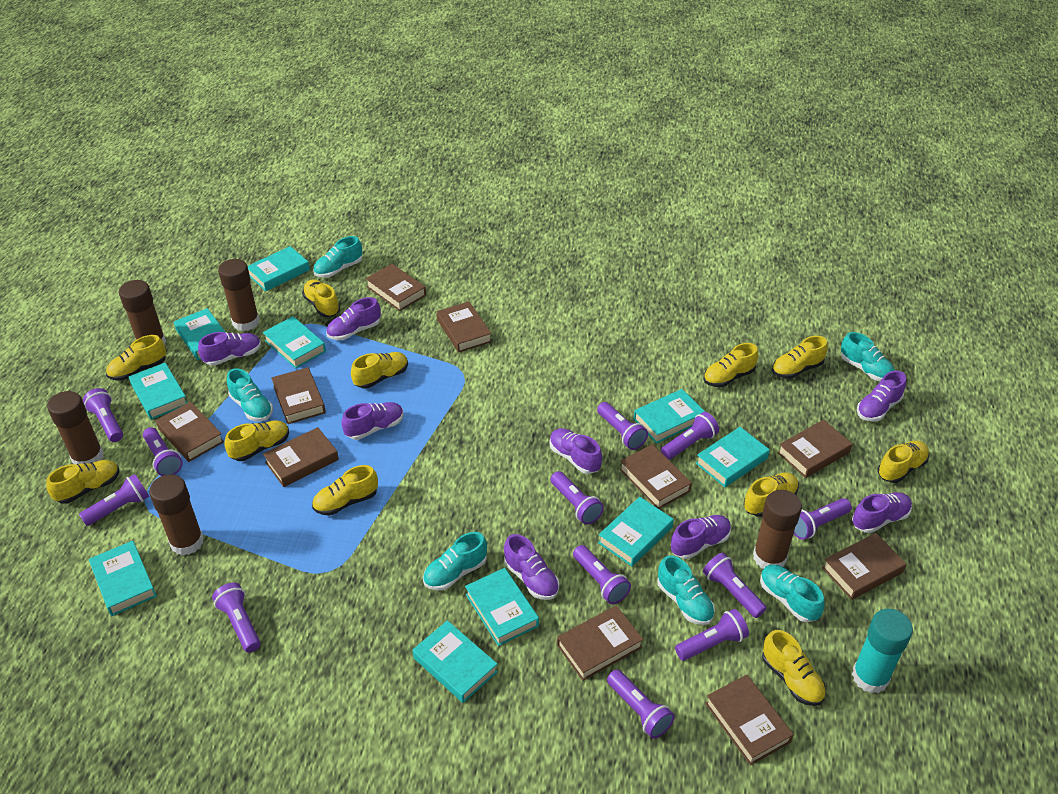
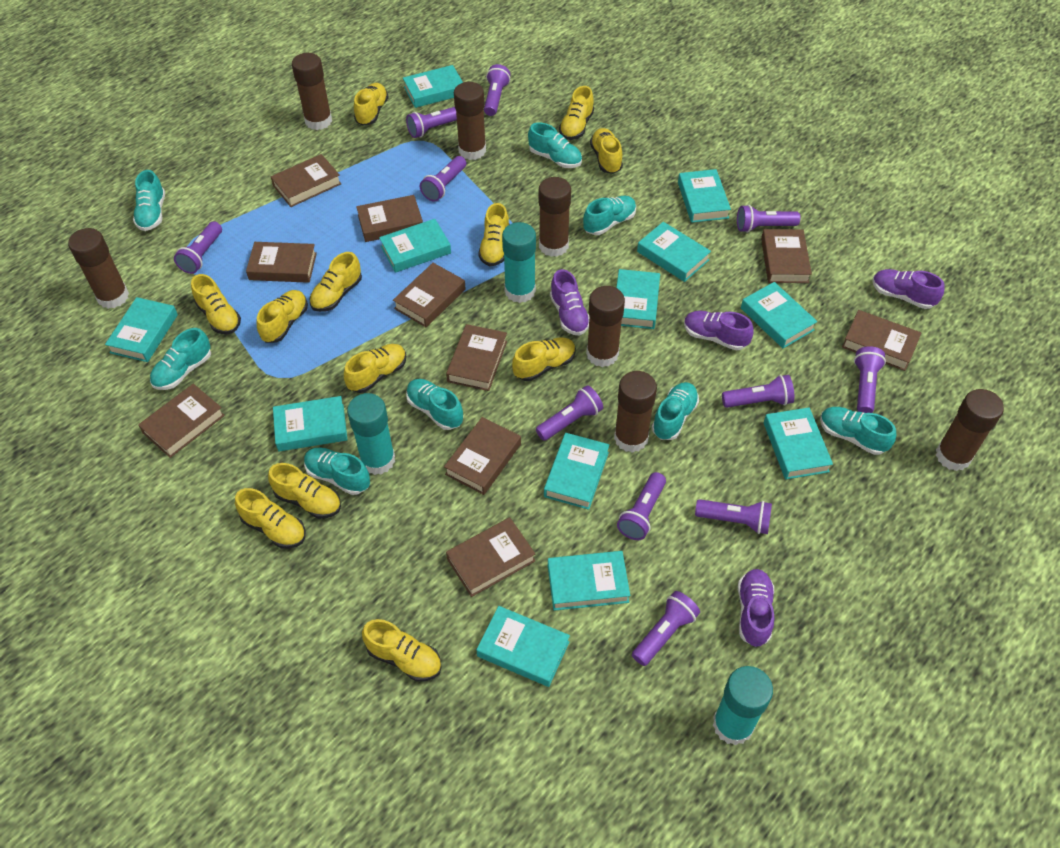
brown glue stick: 5 -> 7
purple flashlight: 12 -> 11
purple shoe: 8 -> 4
turquoise book: 10 -> 12
turquoise glue stick: 1 -> 3
turquoise shoe: 6 -> 8
yellow shoe: 11 -> 12

